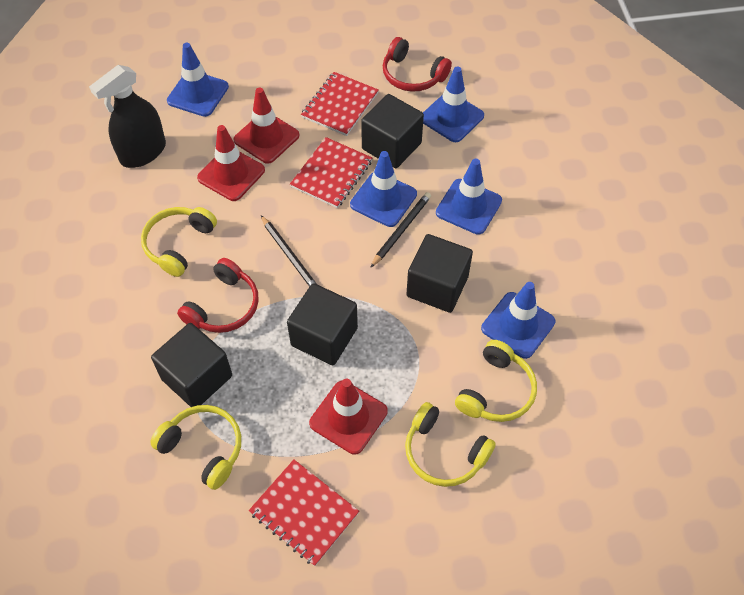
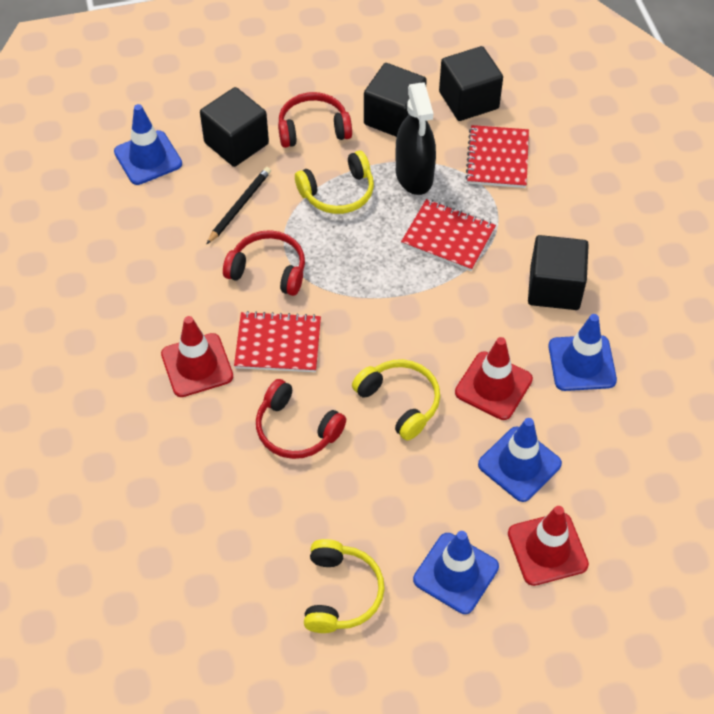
black pencil: 2 -> 1
blue traffic cone: 5 -> 4
red headphones: 2 -> 3
yellow headphones: 4 -> 3

